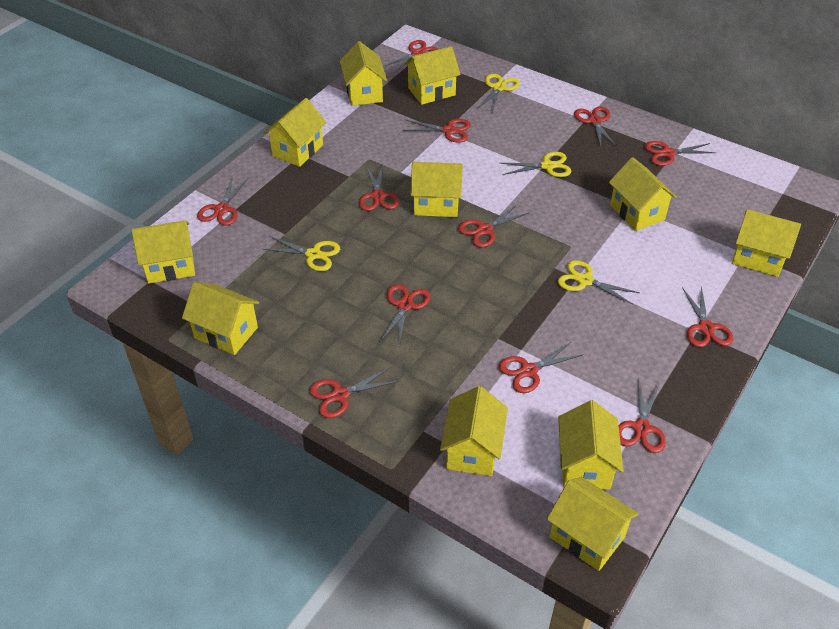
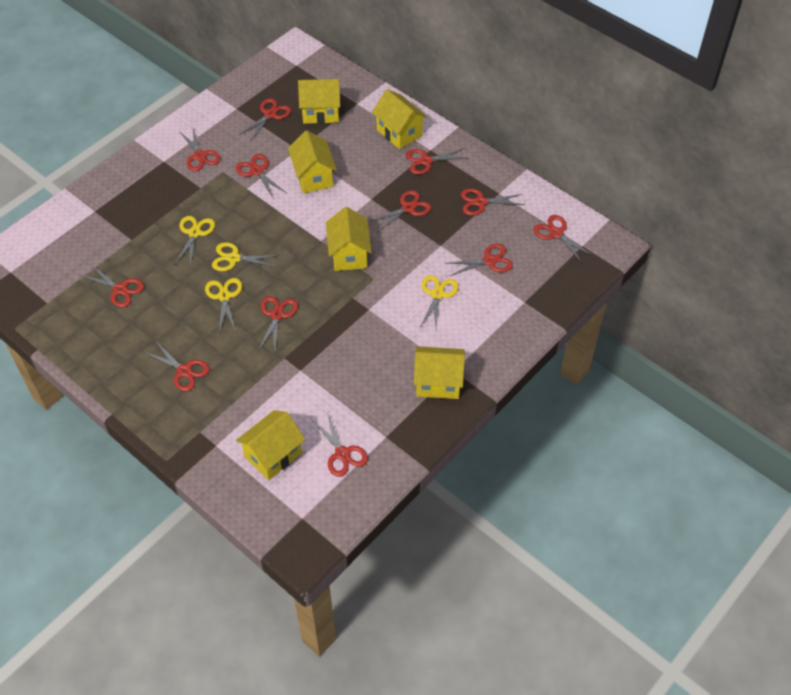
yellow house: 11 -> 6

